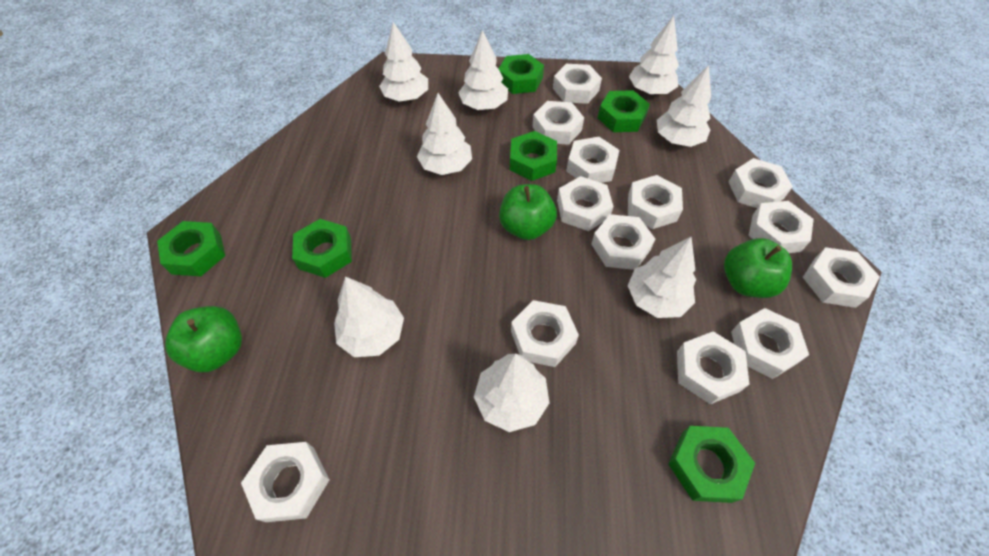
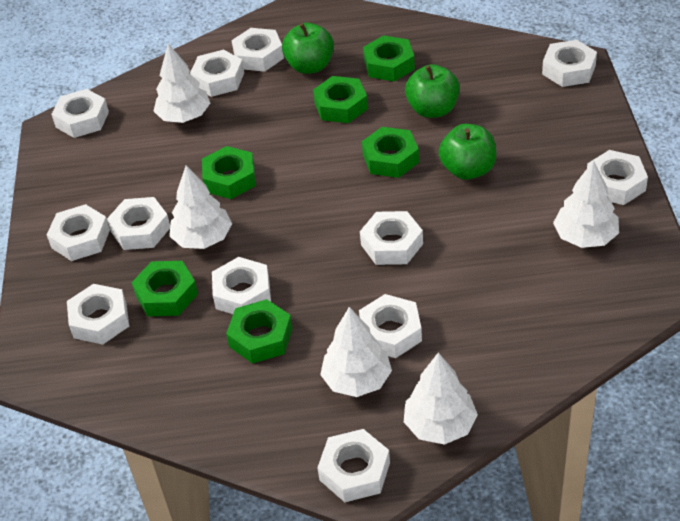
white nut: 13 -> 12
white tree: 8 -> 5

